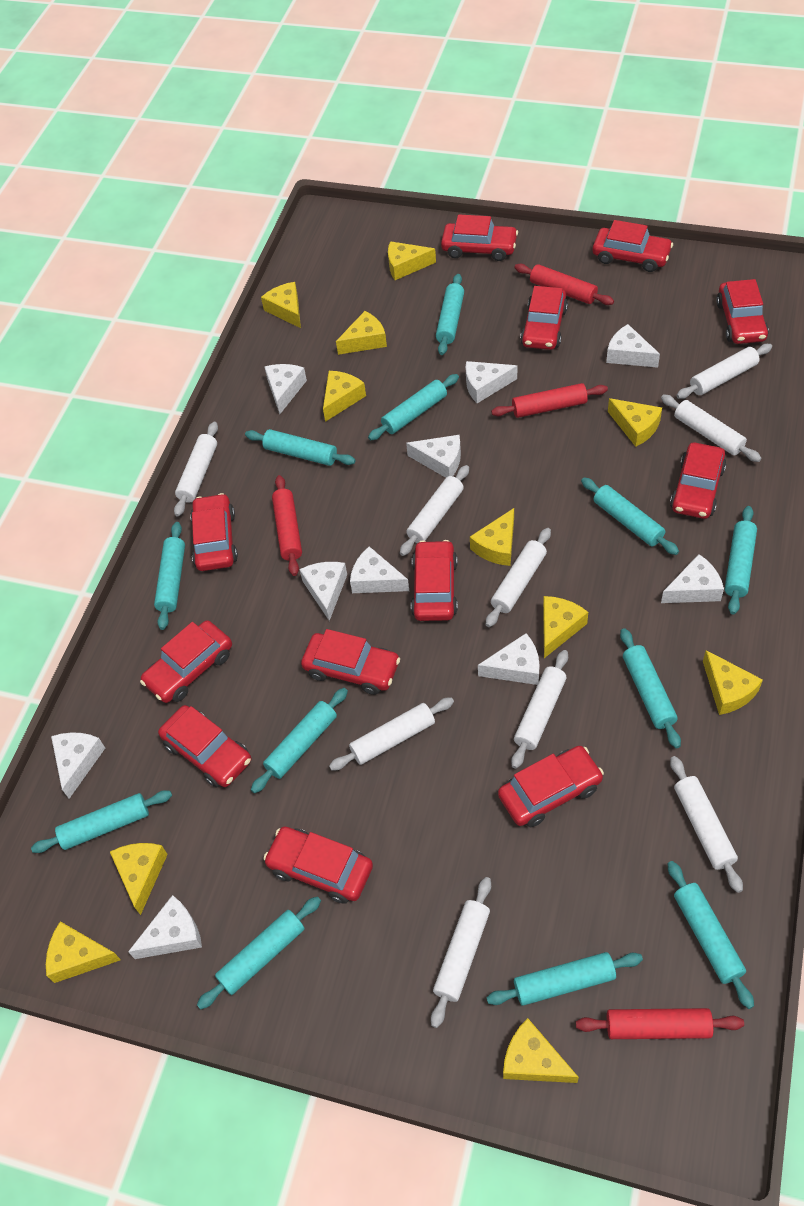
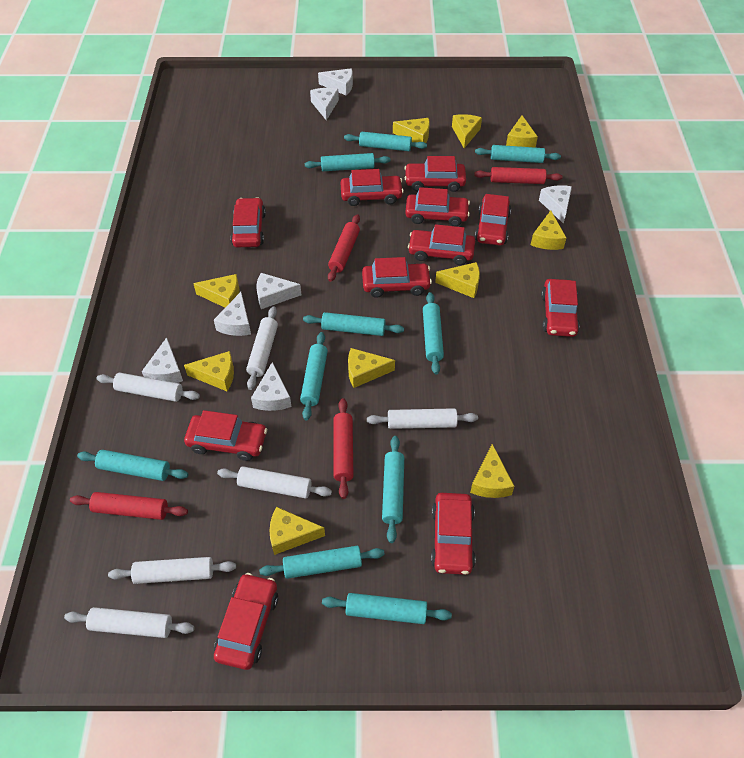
red car: 12 -> 11
turquoise rolling pin: 12 -> 10
white cheese: 10 -> 7
white rolling pin: 9 -> 6
yellow cheese: 11 -> 10

